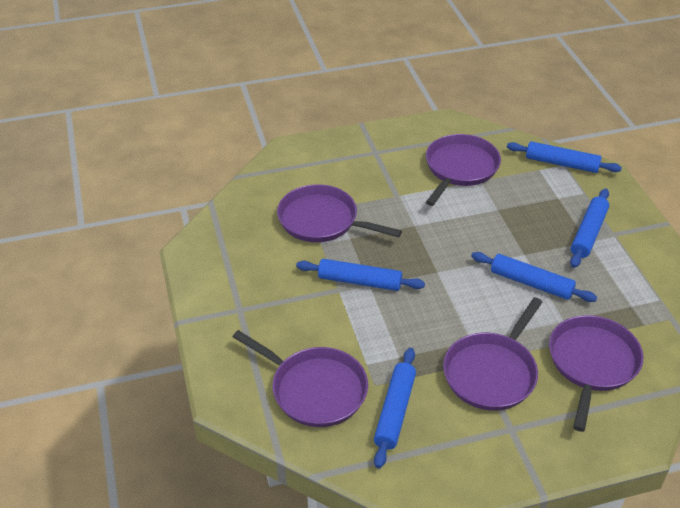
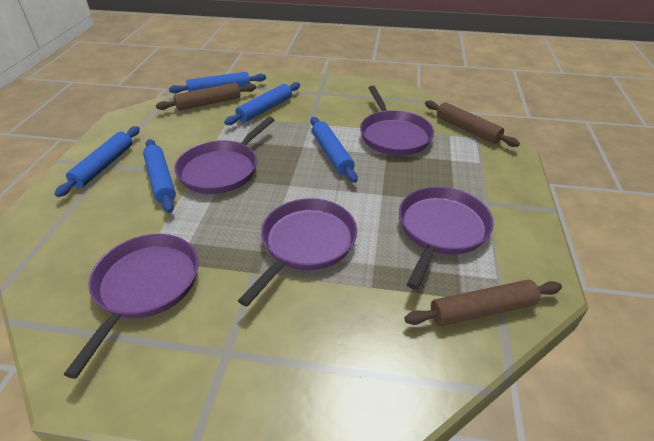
brown rolling pin: 0 -> 3

